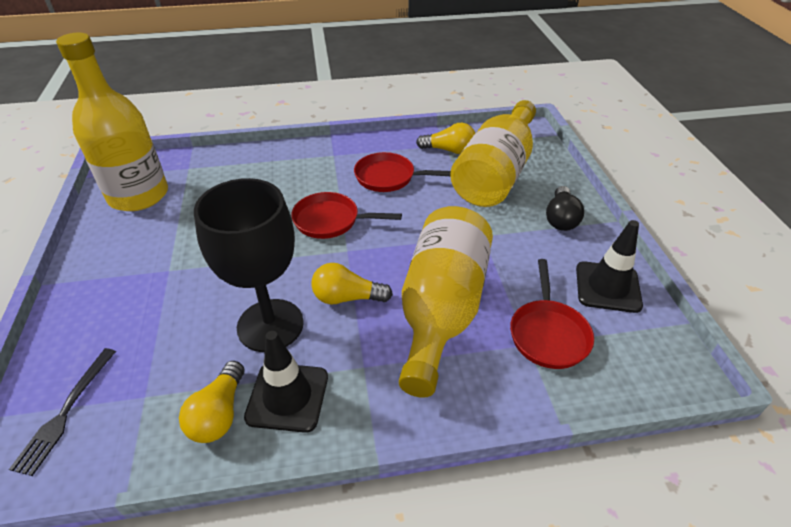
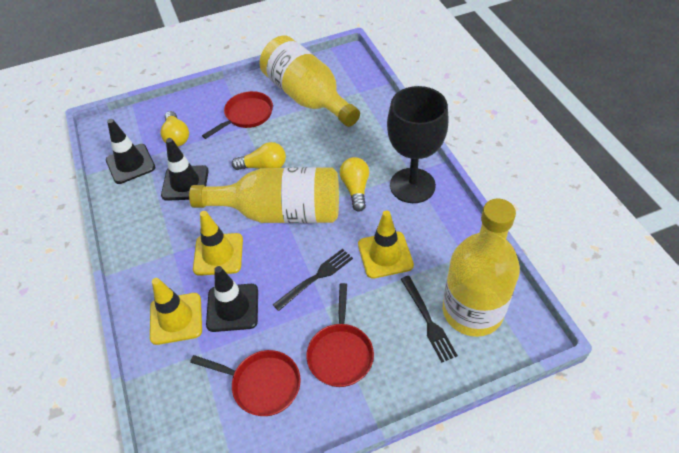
black fork: 1 -> 2
black light bulb: 1 -> 0
black traffic cone: 2 -> 3
yellow traffic cone: 0 -> 3

